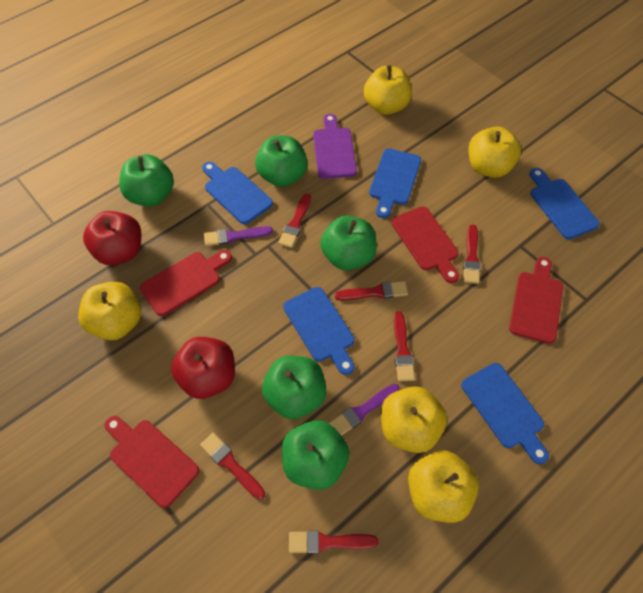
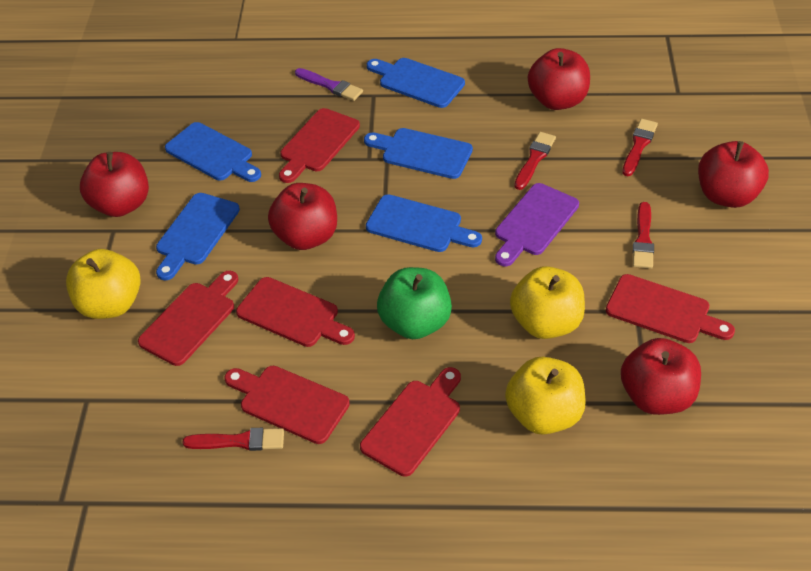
green apple: 5 -> 1
purple brush: 2 -> 1
red apple: 2 -> 5
red brush: 6 -> 4
red cutting board: 4 -> 6
yellow apple: 5 -> 3

